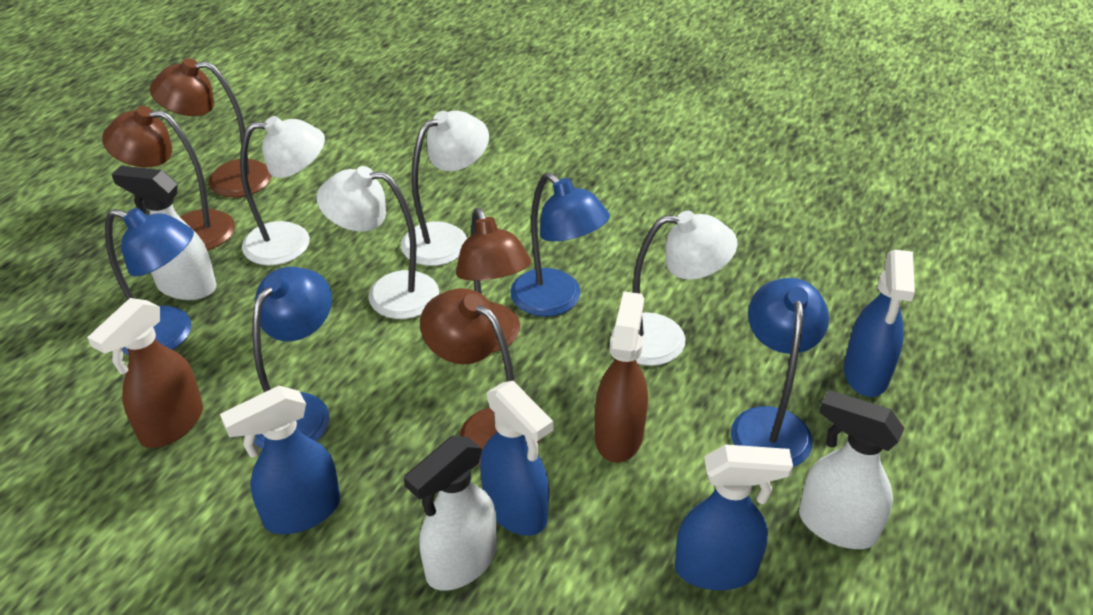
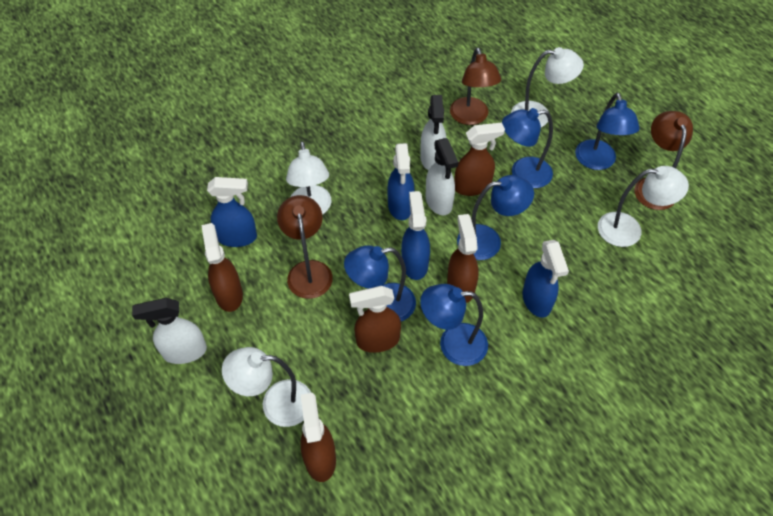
blue lamp: 4 -> 5
brown lamp: 4 -> 3
brown spray bottle: 2 -> 5

